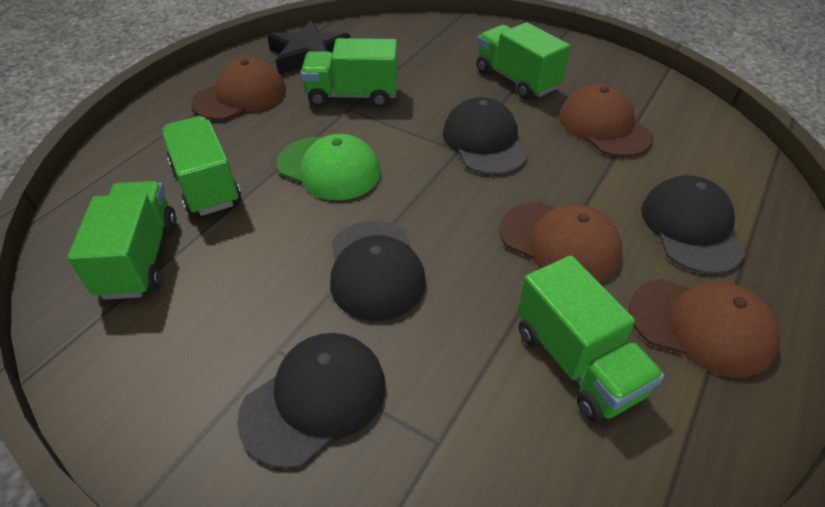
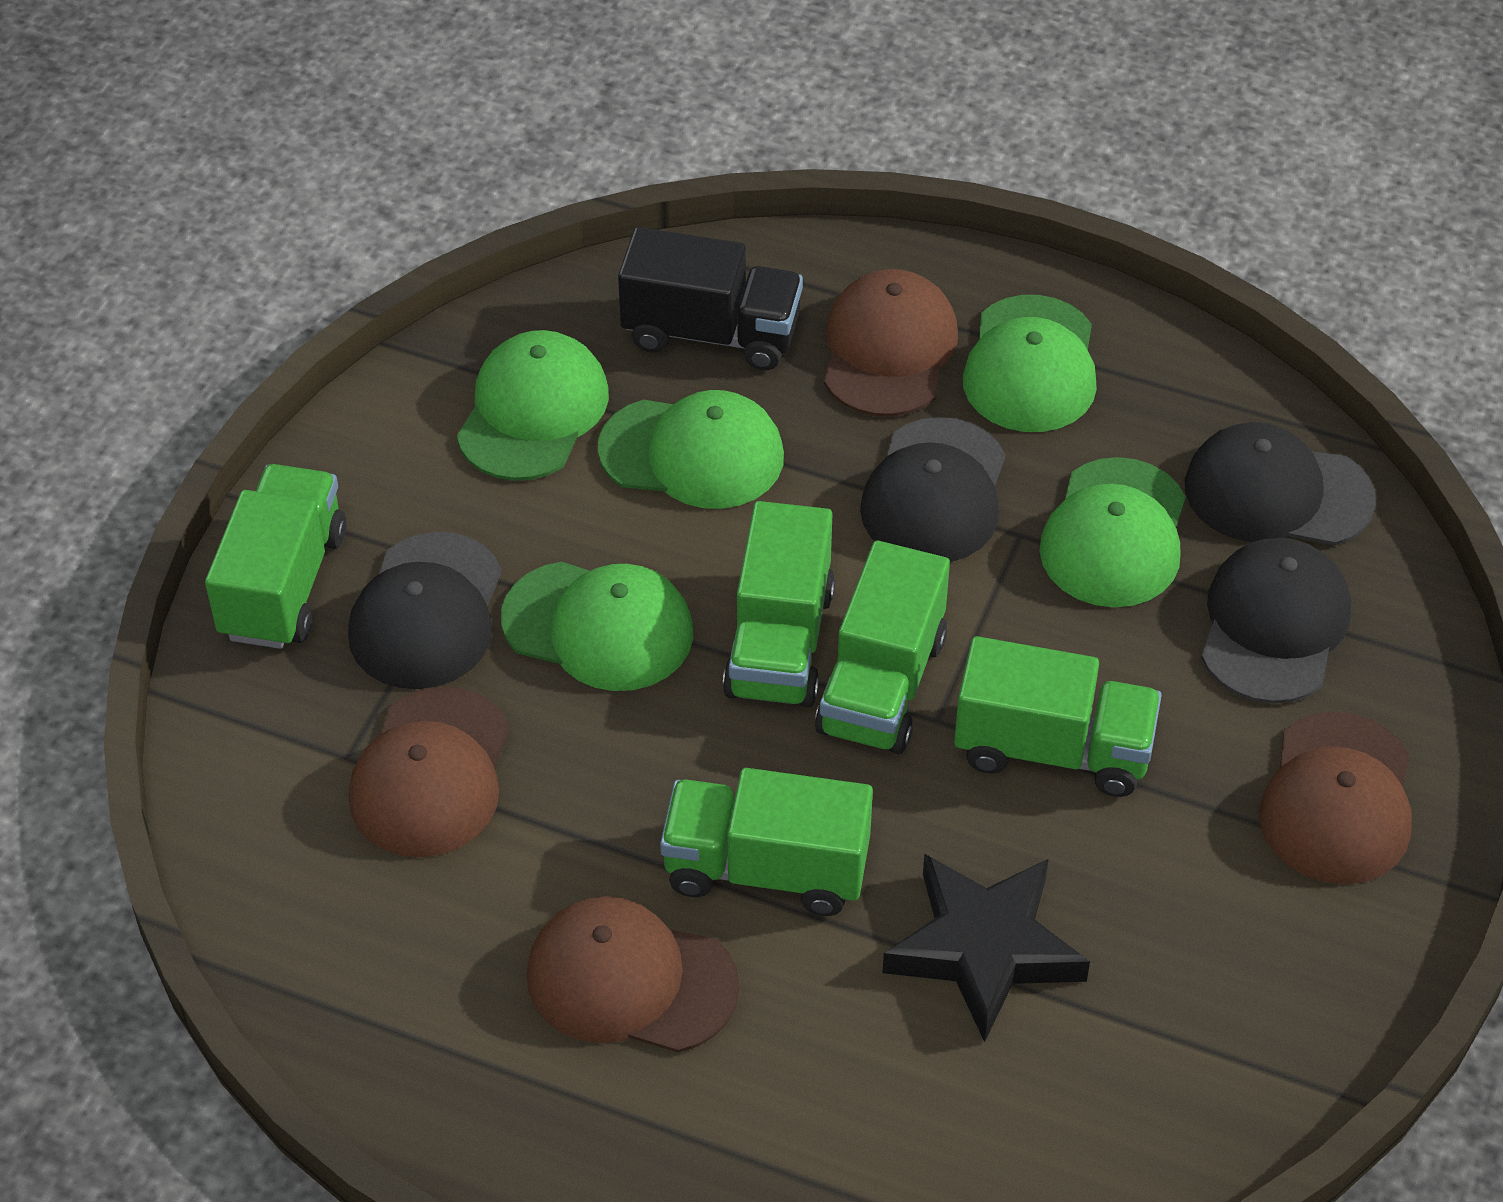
black truck: 0 -> 1
green cap: 1 -> 5

